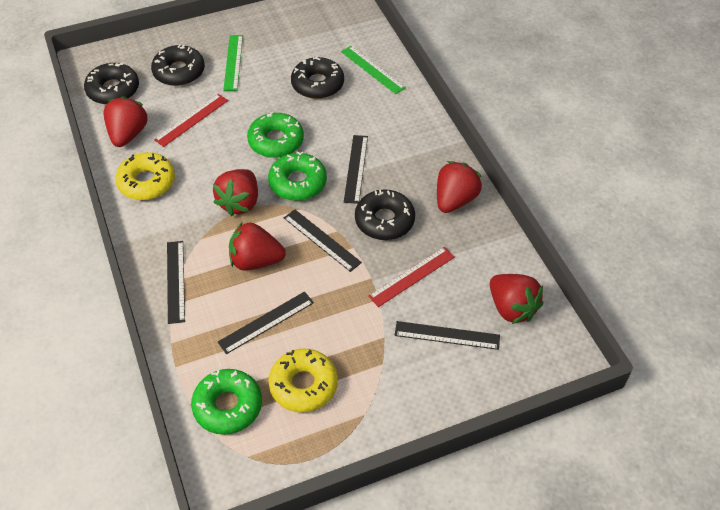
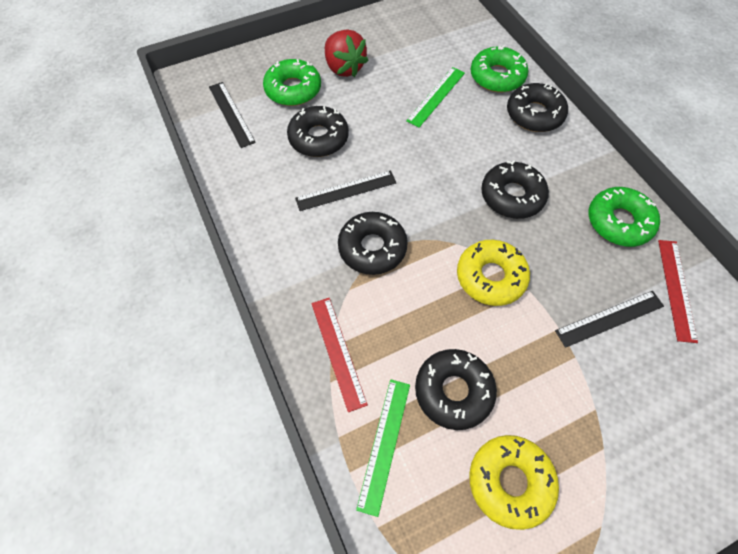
black donut: 4 -> 5
black ruler: 5 -> 3
red strawberry: 5 -> 1

